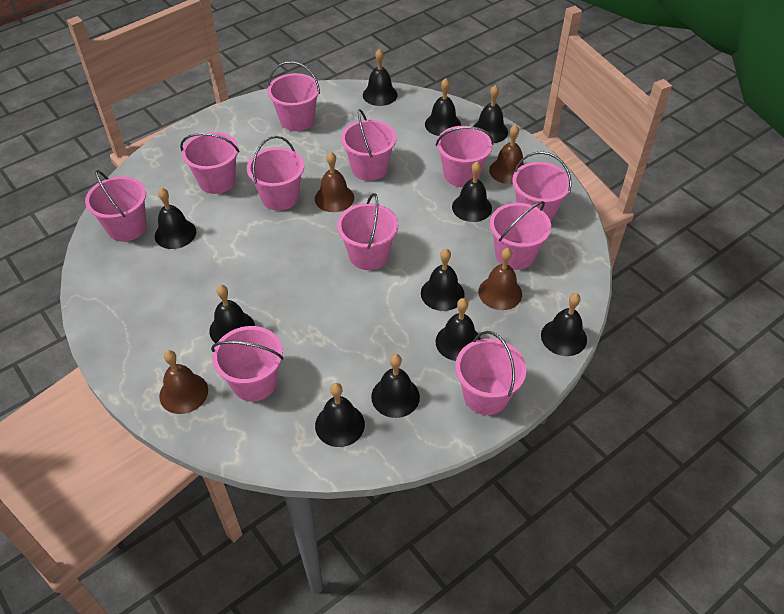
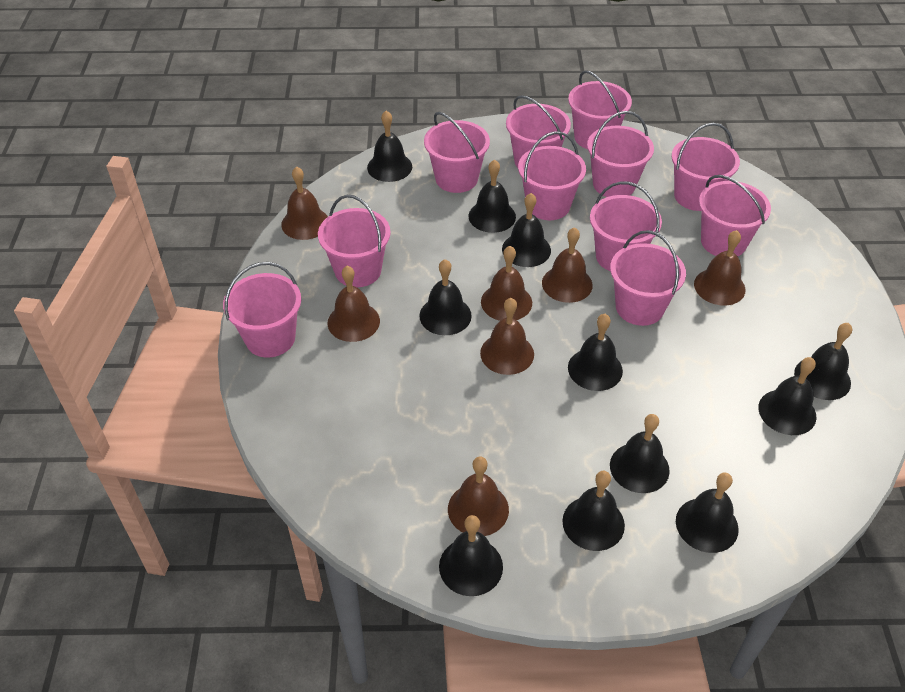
brown bell: 4 -> 7

